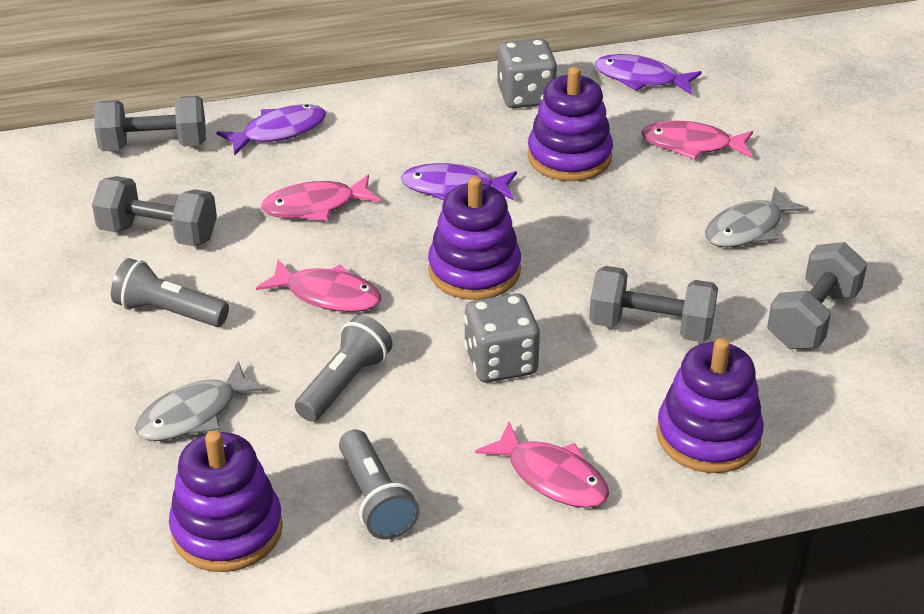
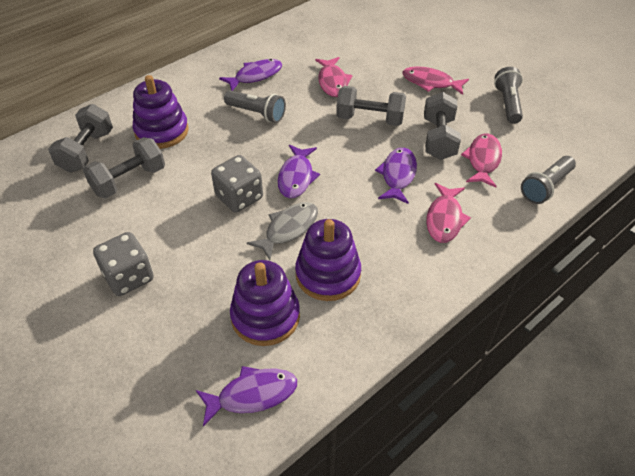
grey fish: 2 -> 1
purple fish: 3 -> 4
purple stacking toy: 4 -> 3

